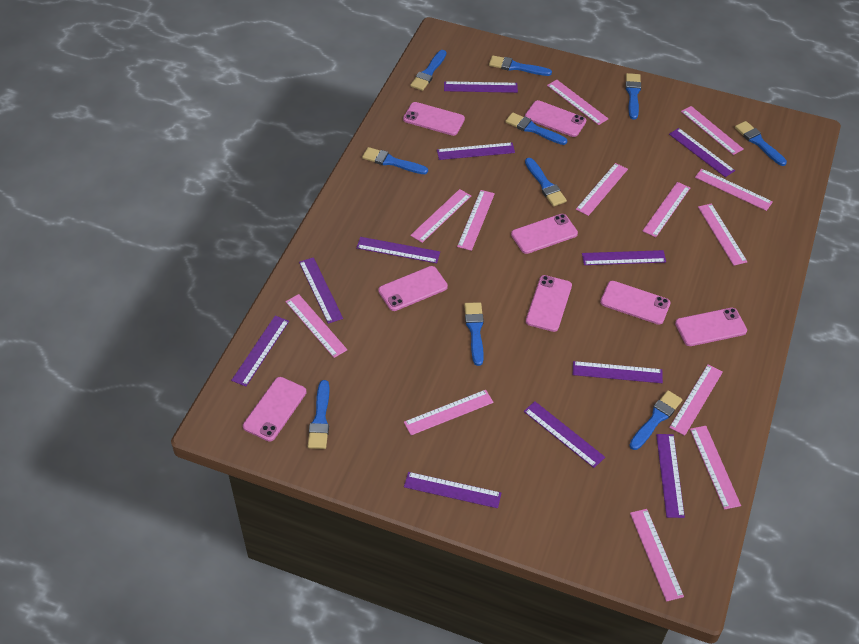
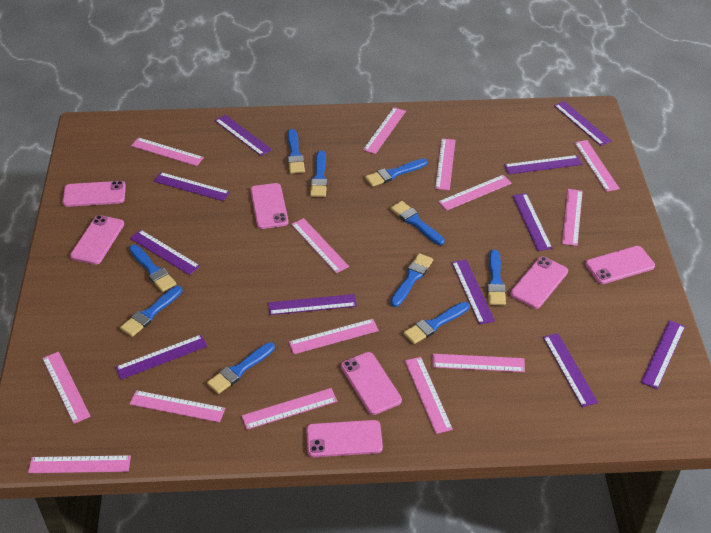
pink phone: 8 -> 7
pink ruler: 13 -> 14

